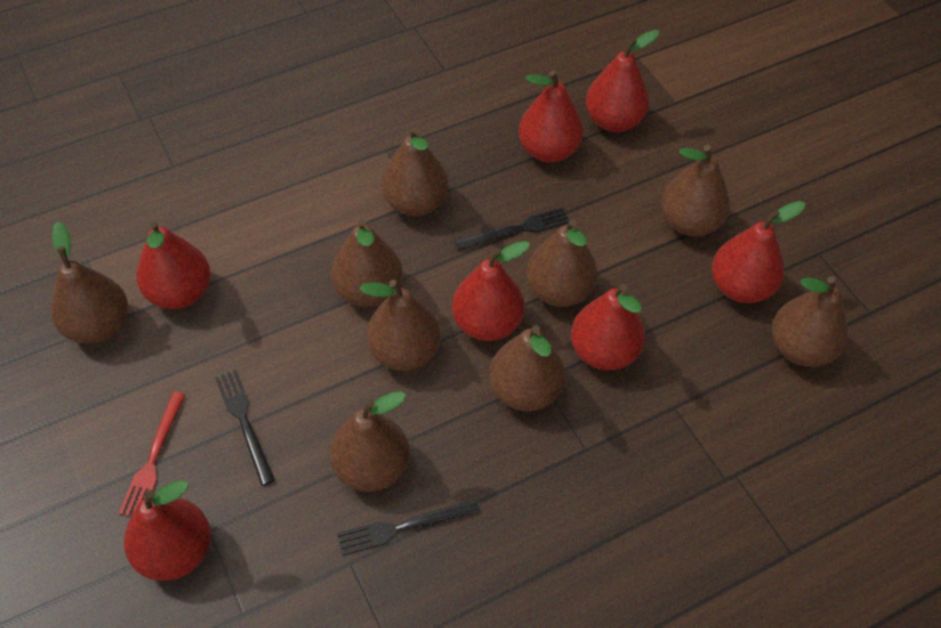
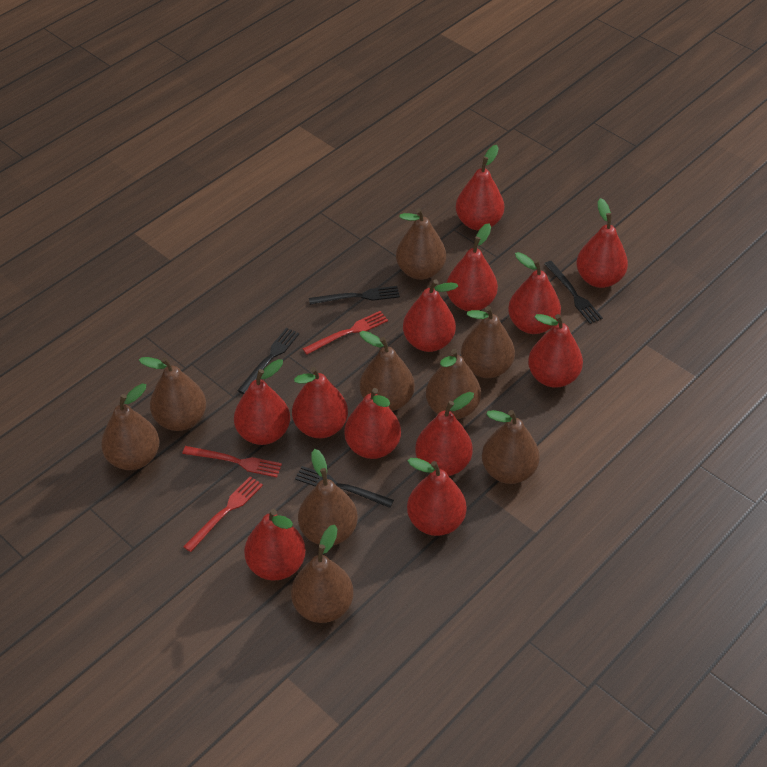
black fork: 3 -> 4
red fork: 1 -> 3
red pear: 7 -> 12

